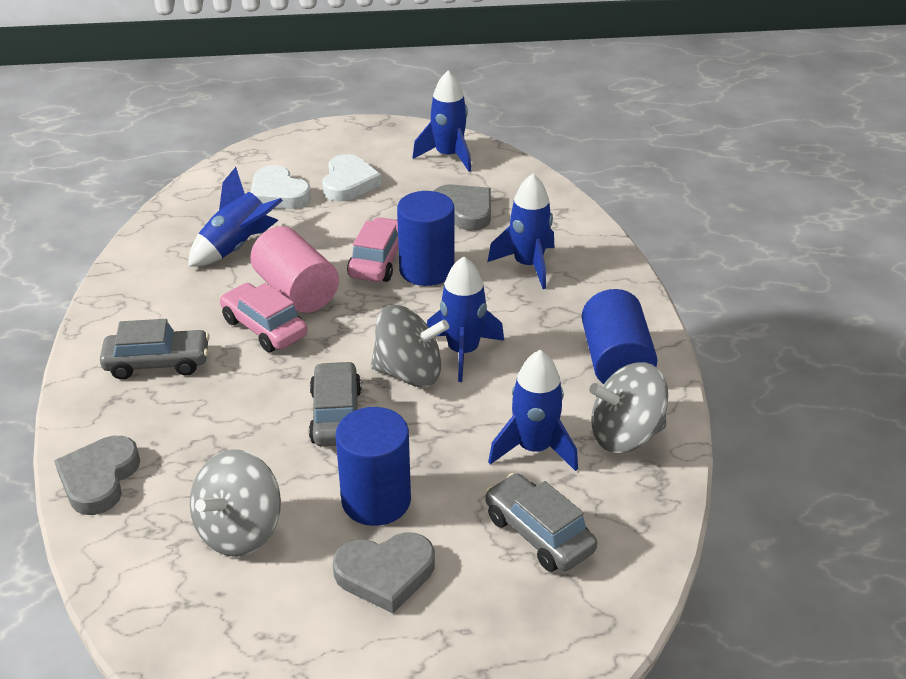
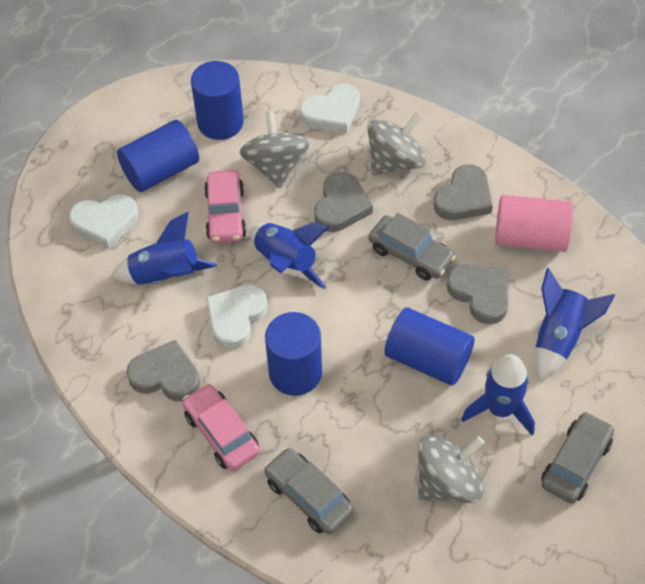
blue cylinder: 3 -> 4
blue rocket: 5 -> 4
grey heart: 3 -> 4
white heart: 2 -> 3

